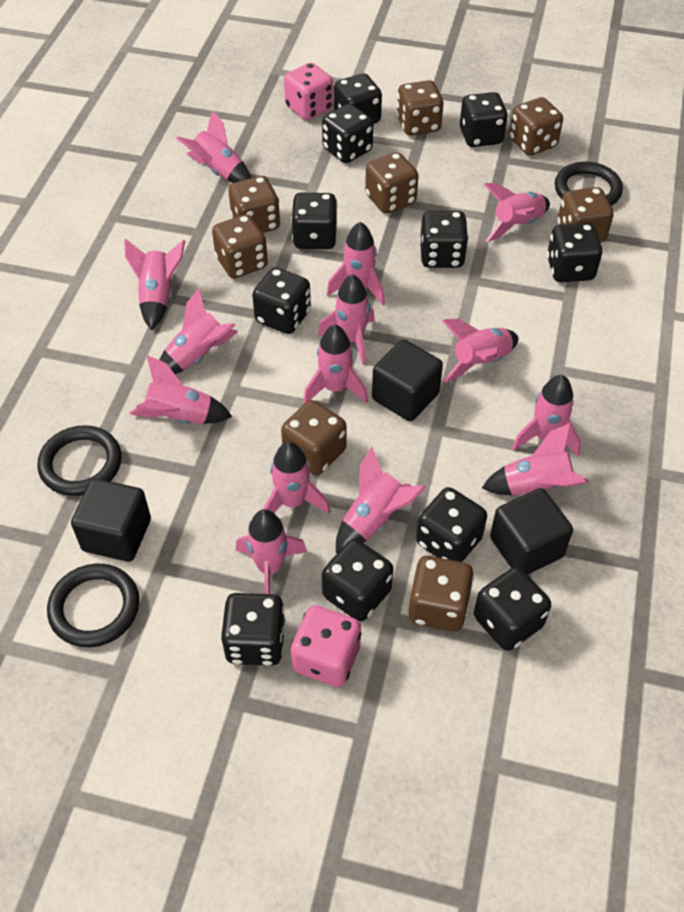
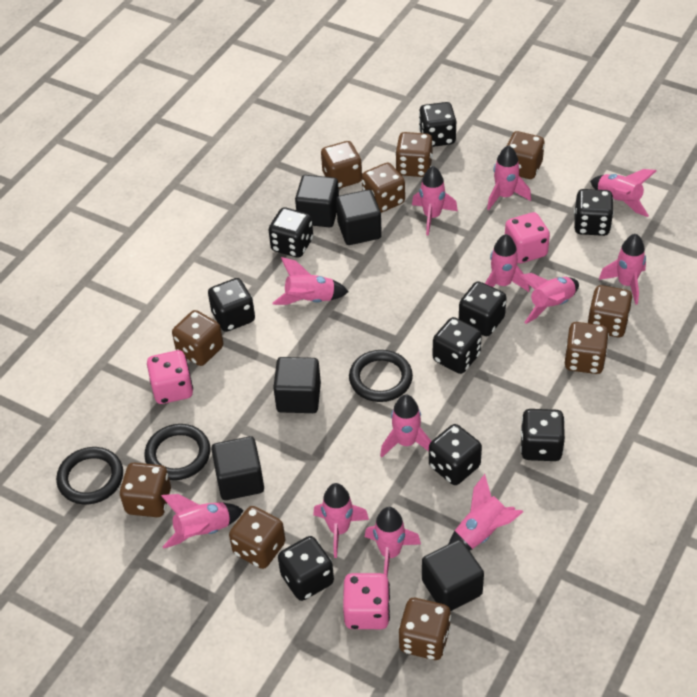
black cube: 3 -> 5
black dice: 11 -> 9
brown dice: 8 -> 10
pink dice: 2 -> 3
pink rocket: 14 -> 12

